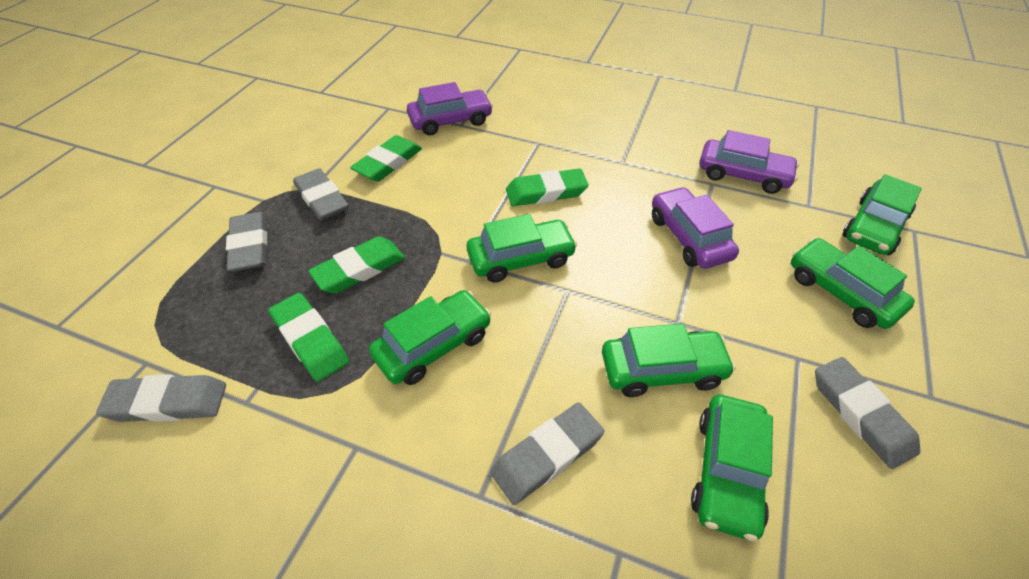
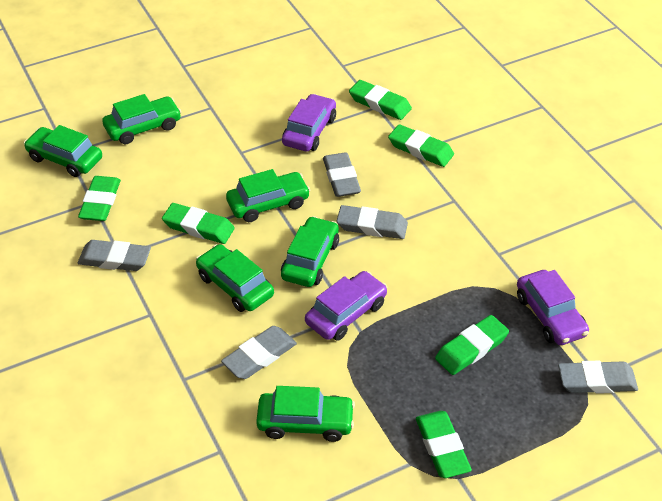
green eraser: 4 -> 6

